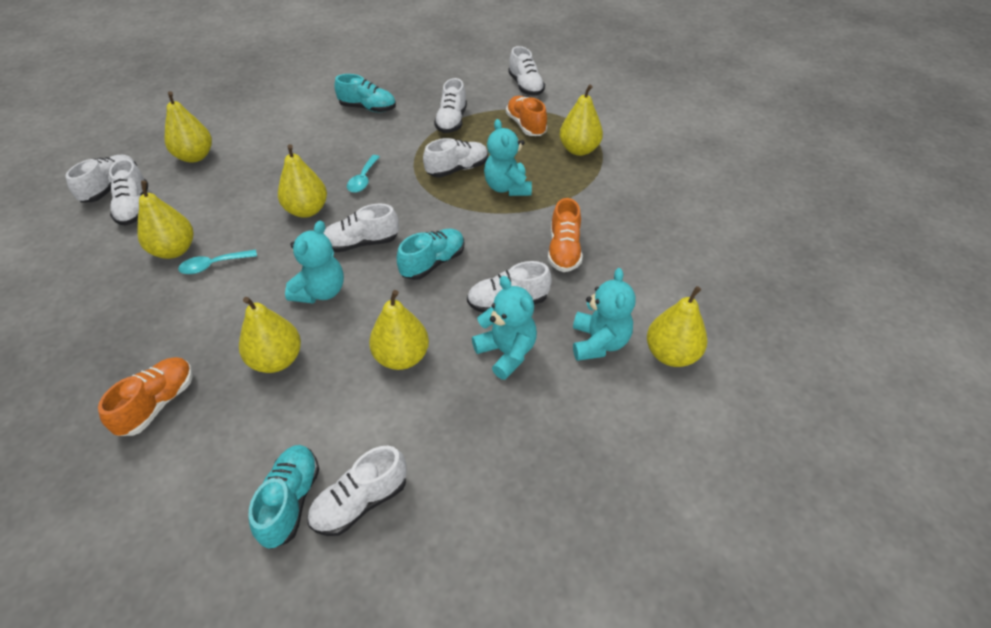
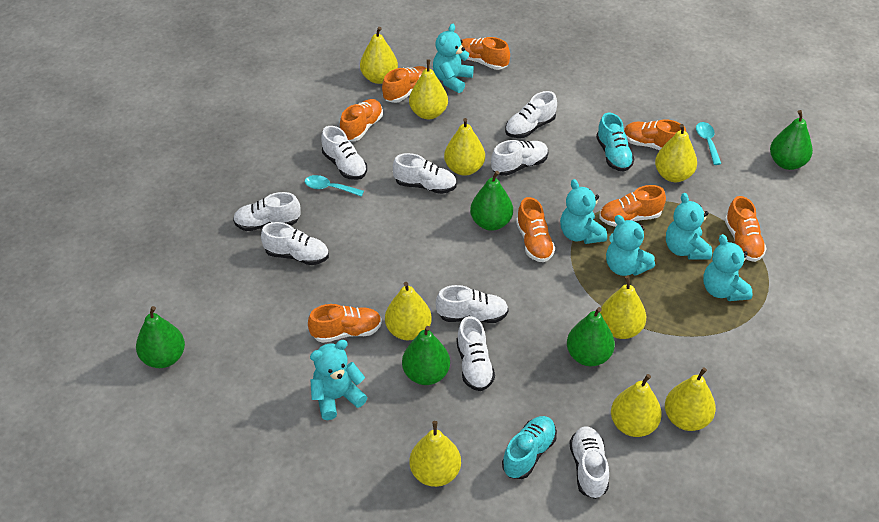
green pear: 0 -> 5
orange shoe: 3 -> 8
turquoise shoe: 3 -> 2
turquoise teddy bear: 4 -> 6
white shoe: 8 -> 9
yellow pear: 7 -> 9

